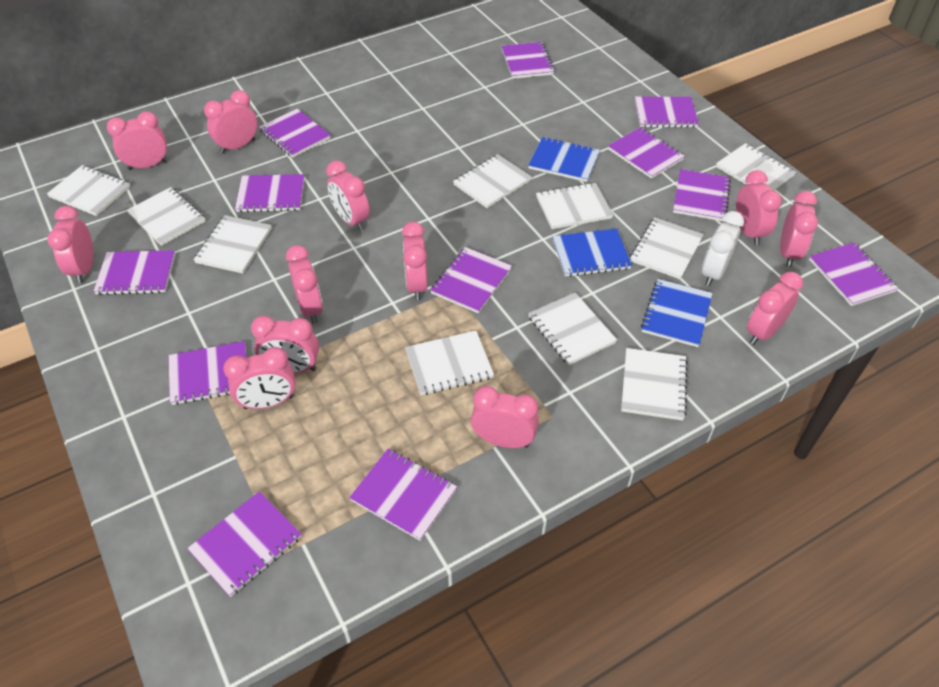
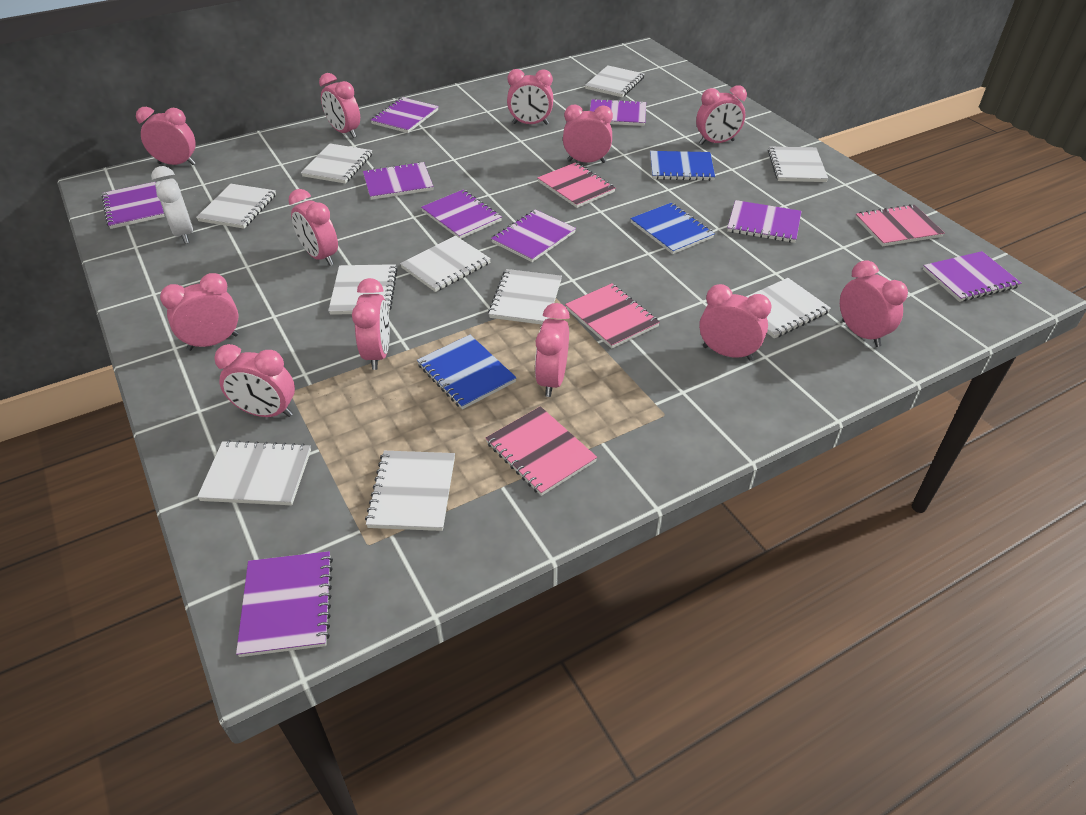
pink notebook: 0 -> 4
purple notebook: 12 -> 9

